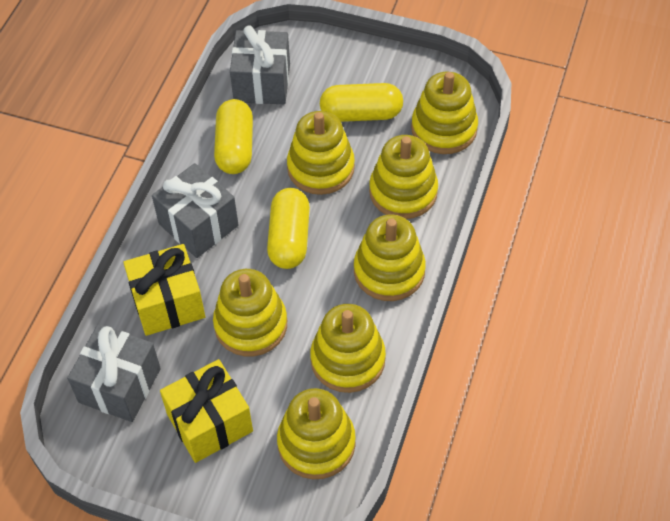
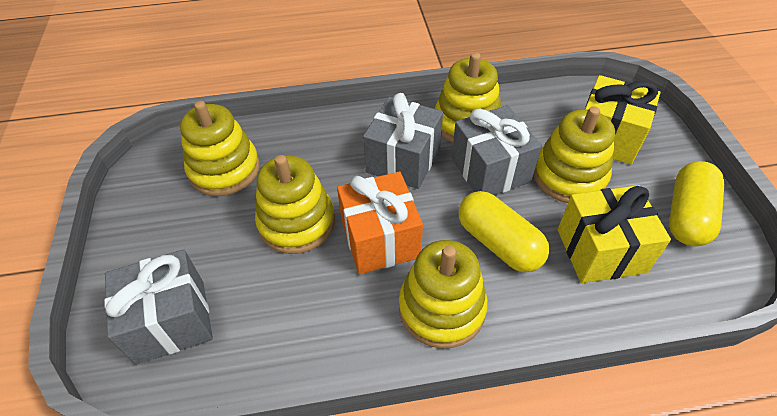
orange gift: 0 -> 1
yellow capsule: 3 -> 2
yellow stacking toy: 7 -> 5

